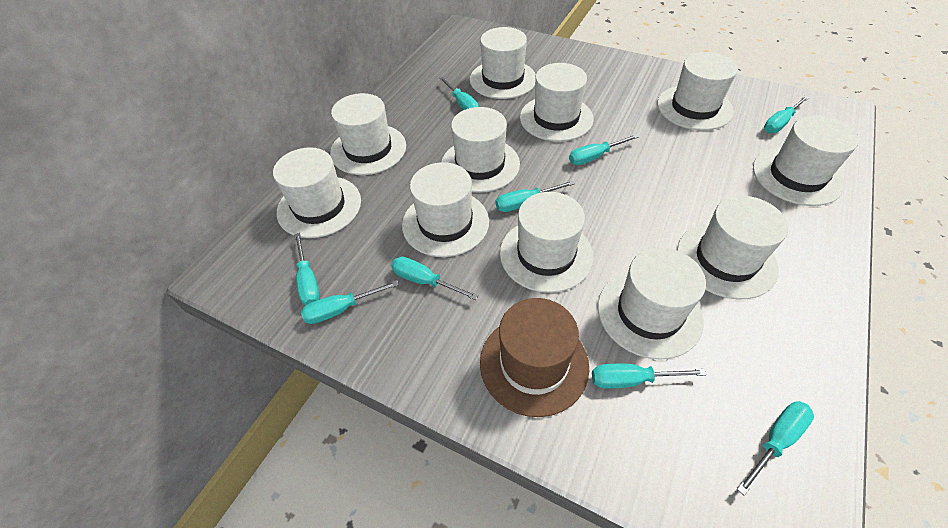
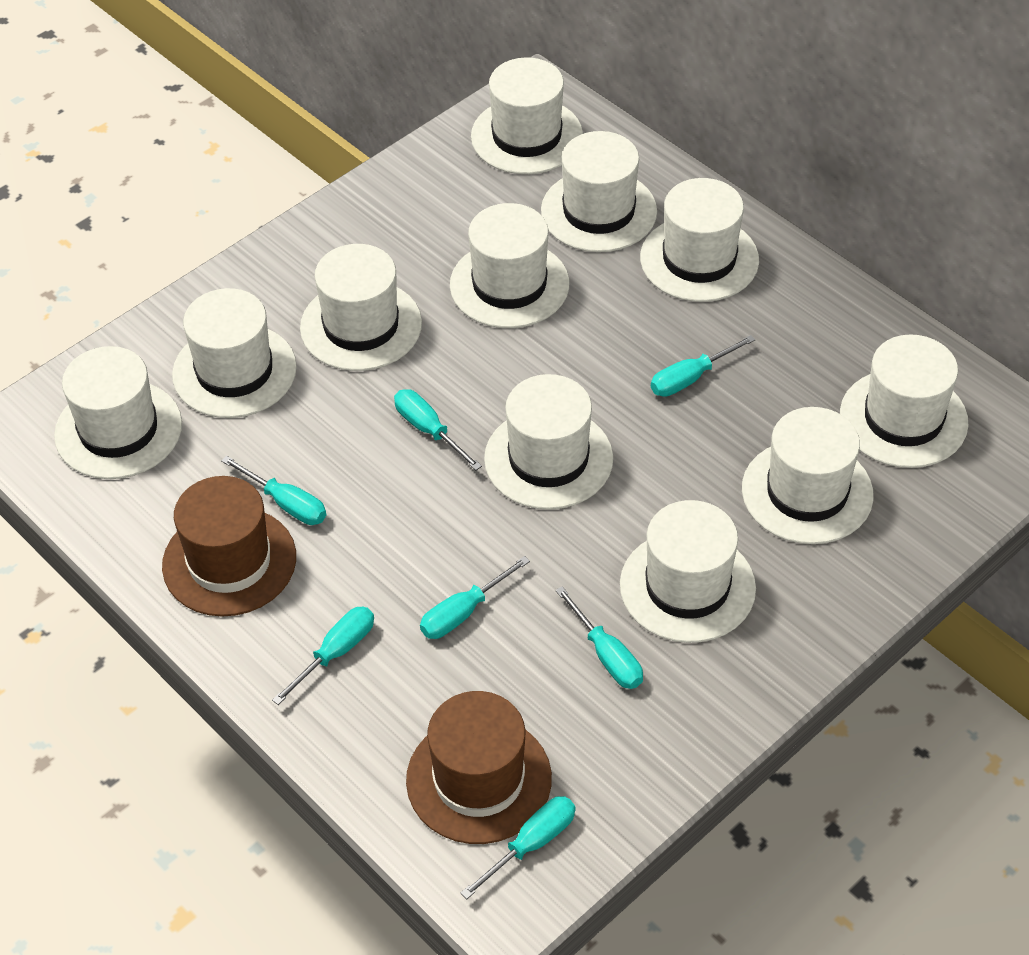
brown hat: 1 -> 2
turquoise screwdriver: 9 -> 7

